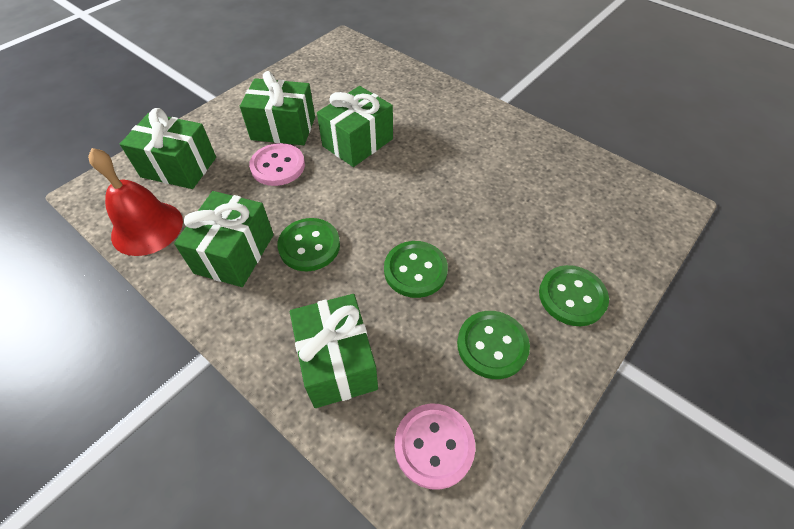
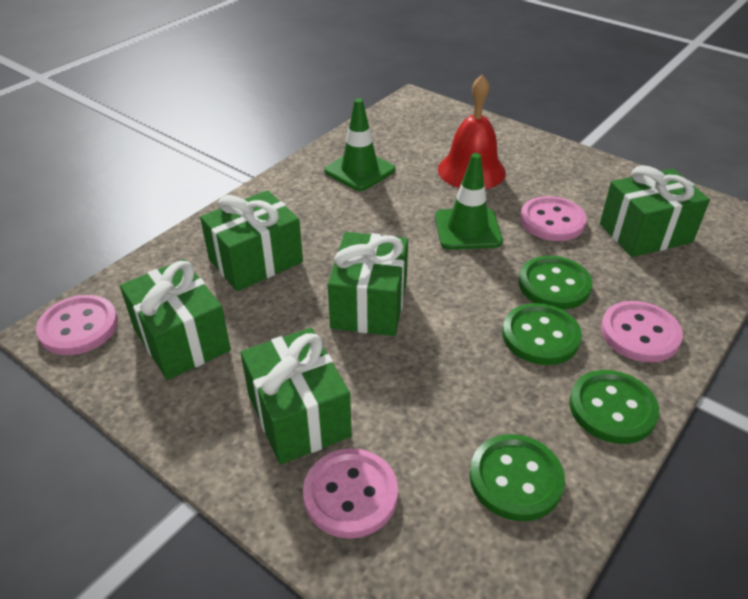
green traffic cone: 0 -> 2
pink button: 2 -> 4

